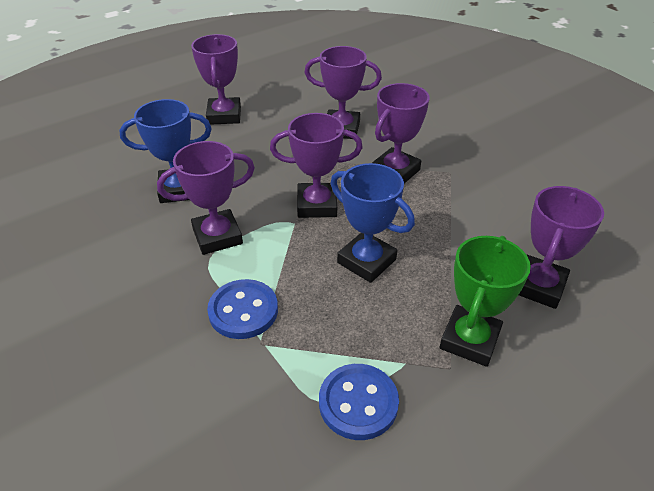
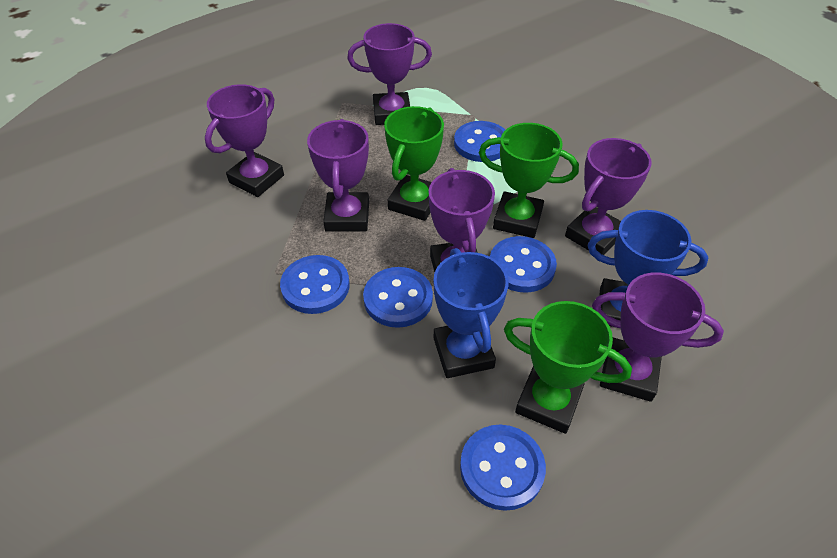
blue button: 2 -> 5
green trophy: 1 -> 3

